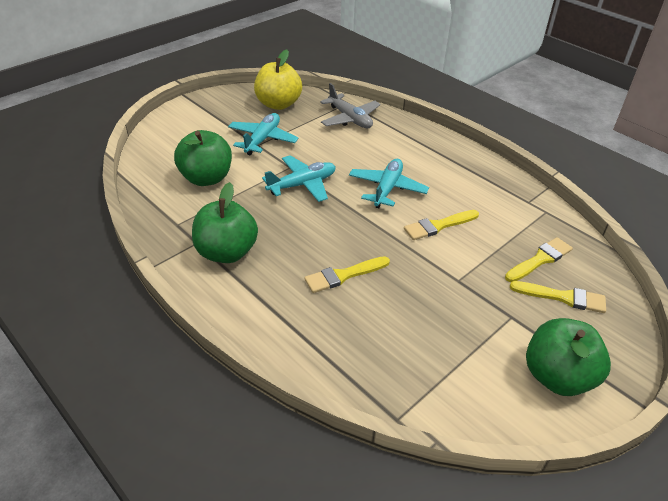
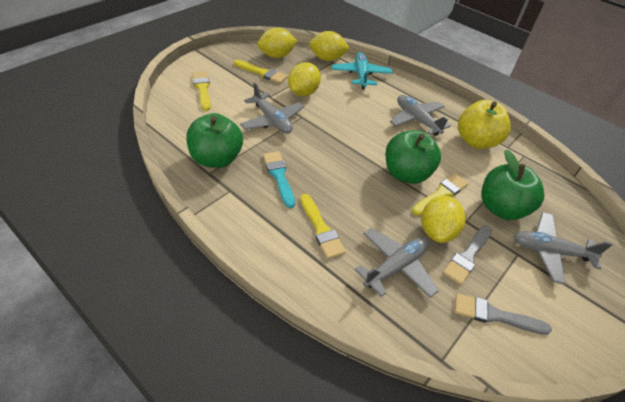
grey brush: 0 -> 2
grey plane: 1 -> 4
turquoise brush: 0 -> 1
turquoise plane: 3 -> 1
yellow lemon: 0 -> 4

